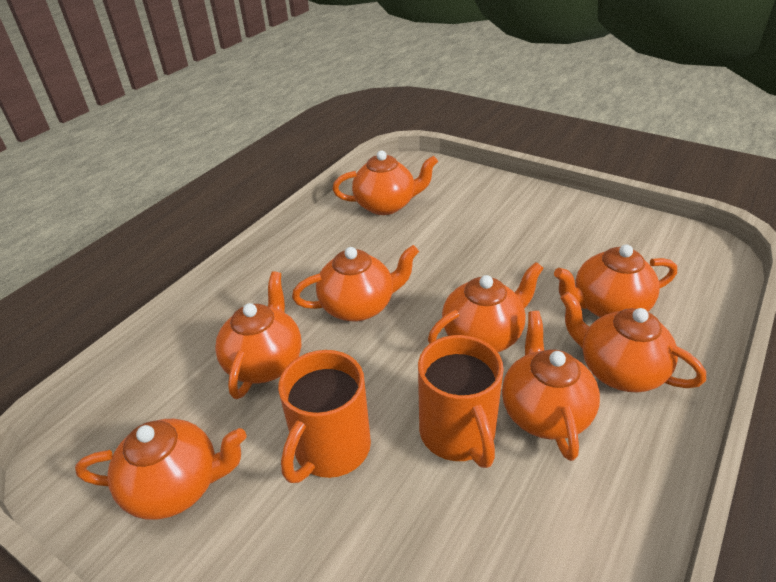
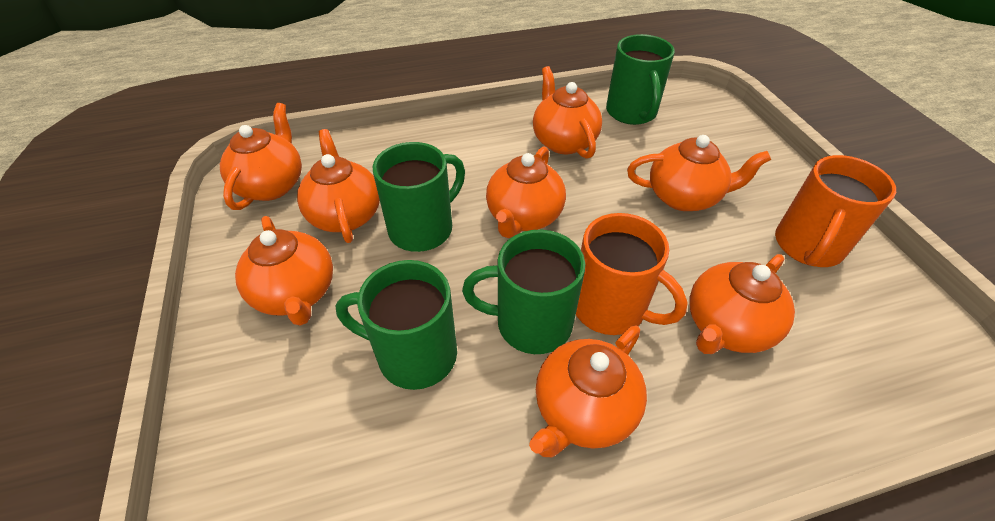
green mug: 0 -> 4

